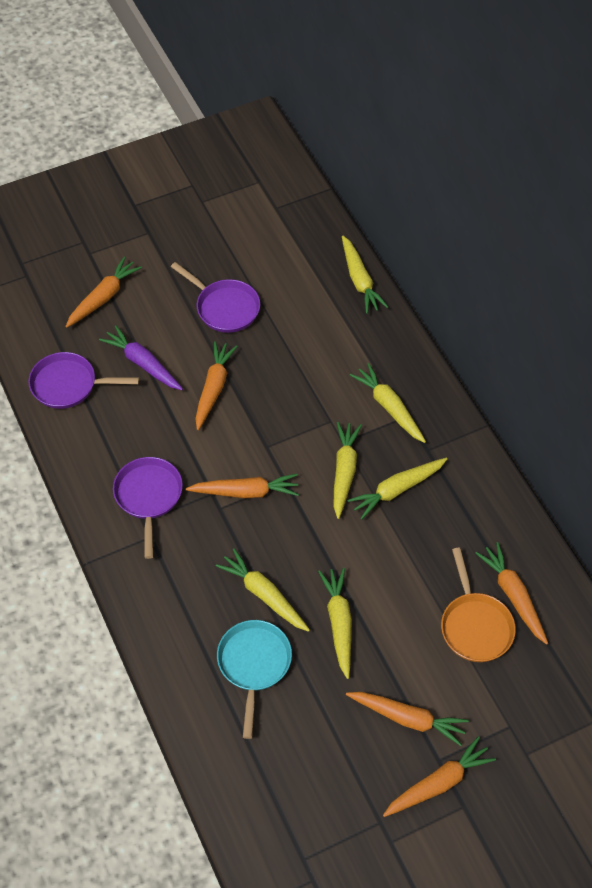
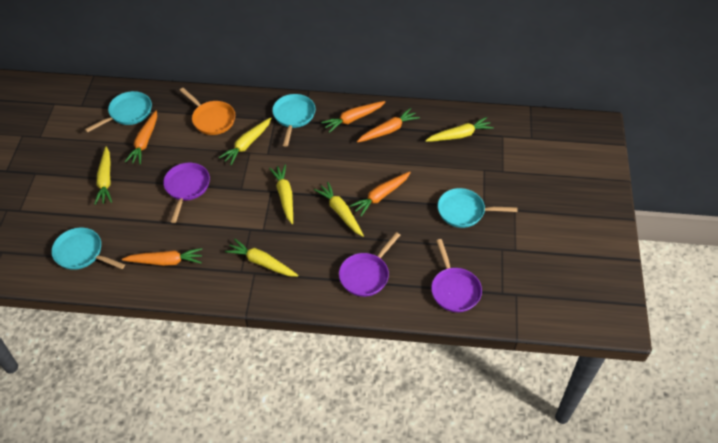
orange carrot: 6 -> 5
purple carrot: 1 -> 0
turquoise pan: 1 -> 4

